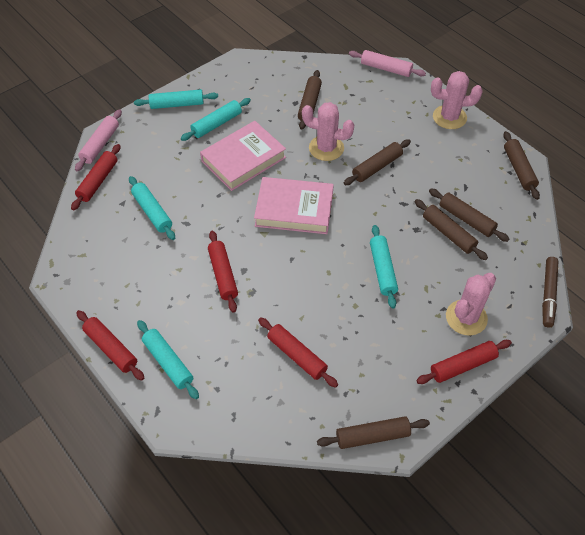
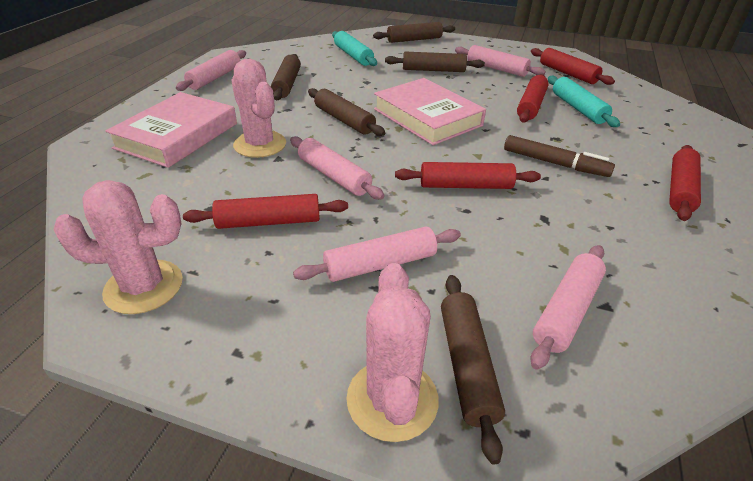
brown rolling pin: 6 -> 5
pink rolling pin: 2 -> 5
turquoise rolling pin: 5 -> 2

